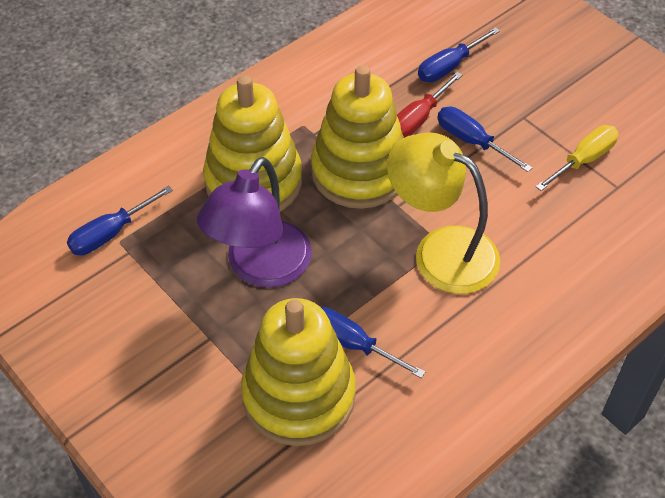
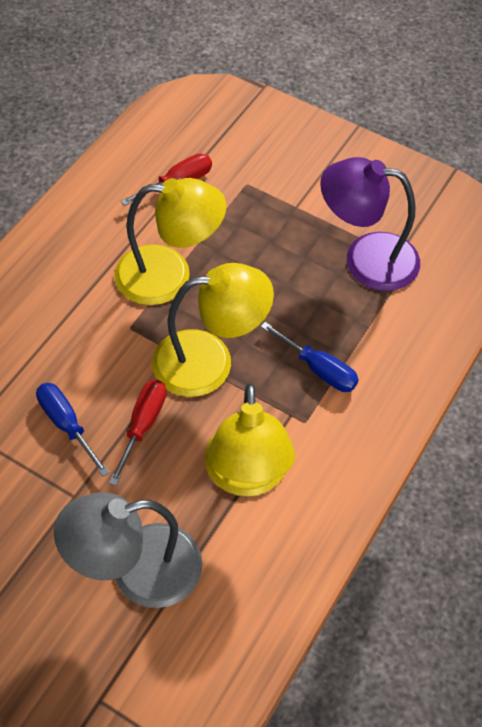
blue screwdriver: 4 -> 2
grey lamp: 0 -> 1
red screwdriver: 1 -> 2
yellow lamp: 1 -> 3
yellow screwdriver: 1 -> 0
yellow stacking toy: 3 -> 0

